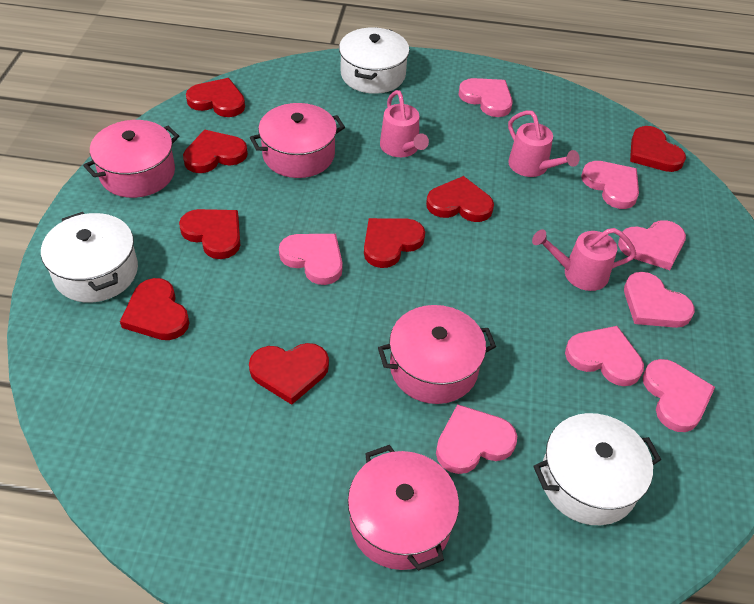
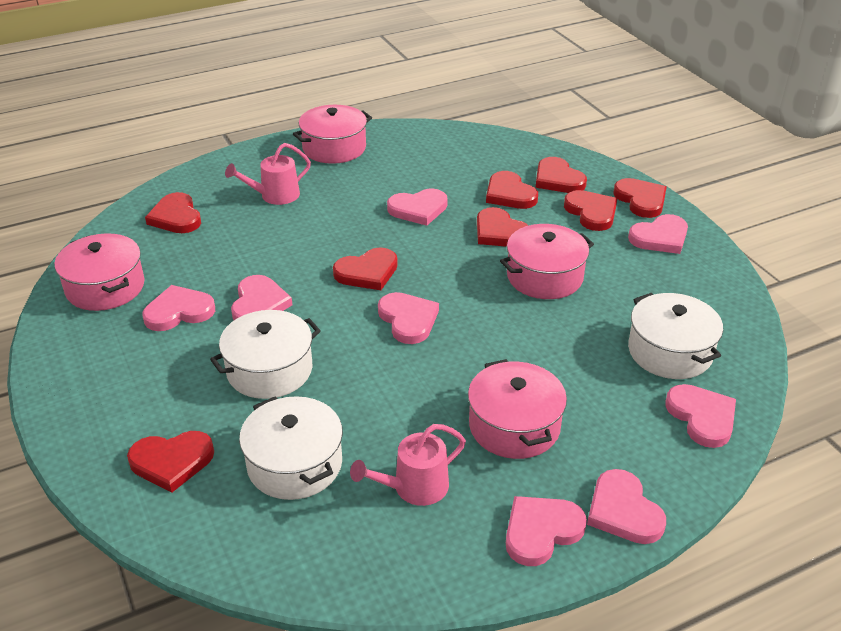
pink watering can: 3 -> 2

